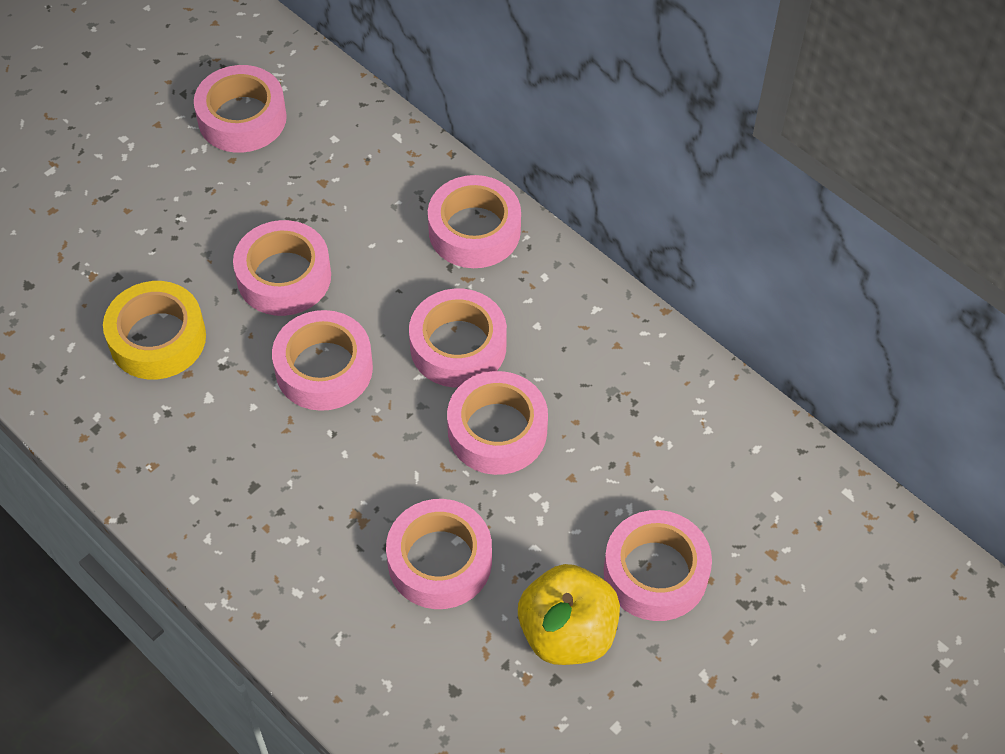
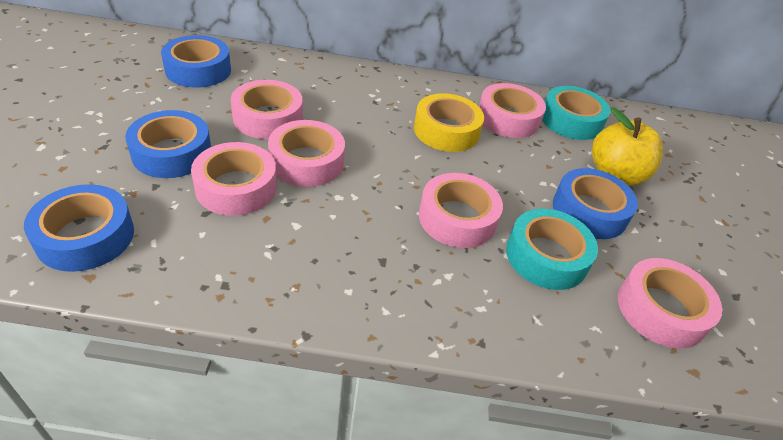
blue tape: 0 -> 4
pink tape: 8 -> 6
turquoise tape: 0 -> 2

